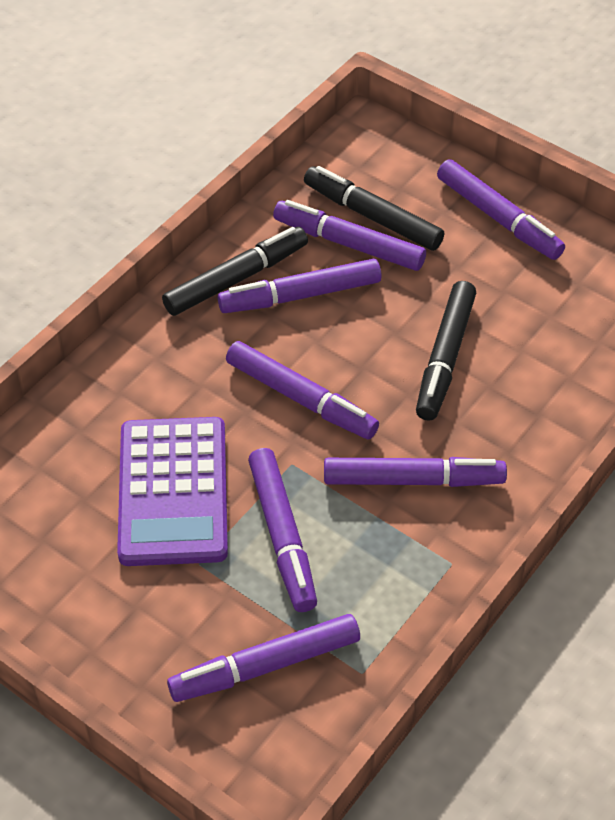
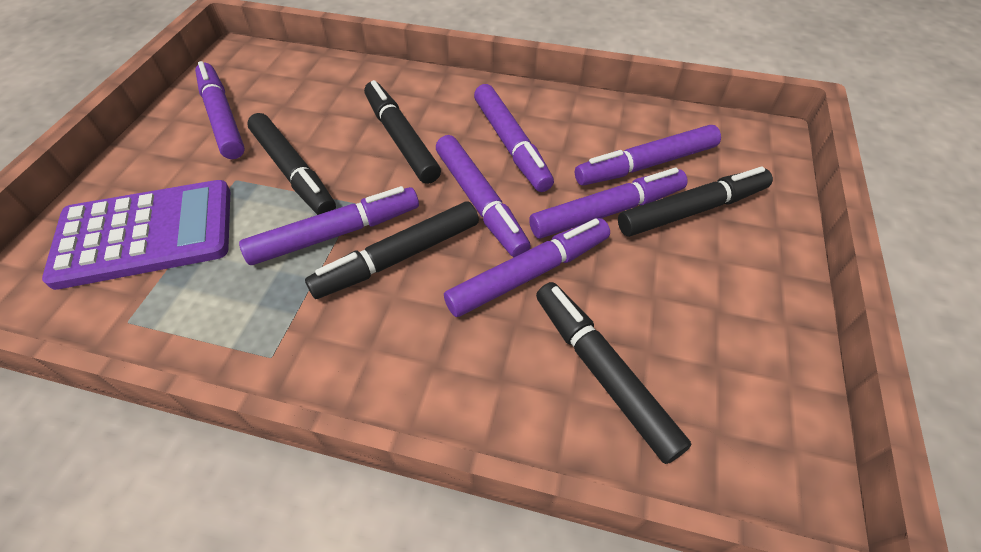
black marker: 3 -> 5

